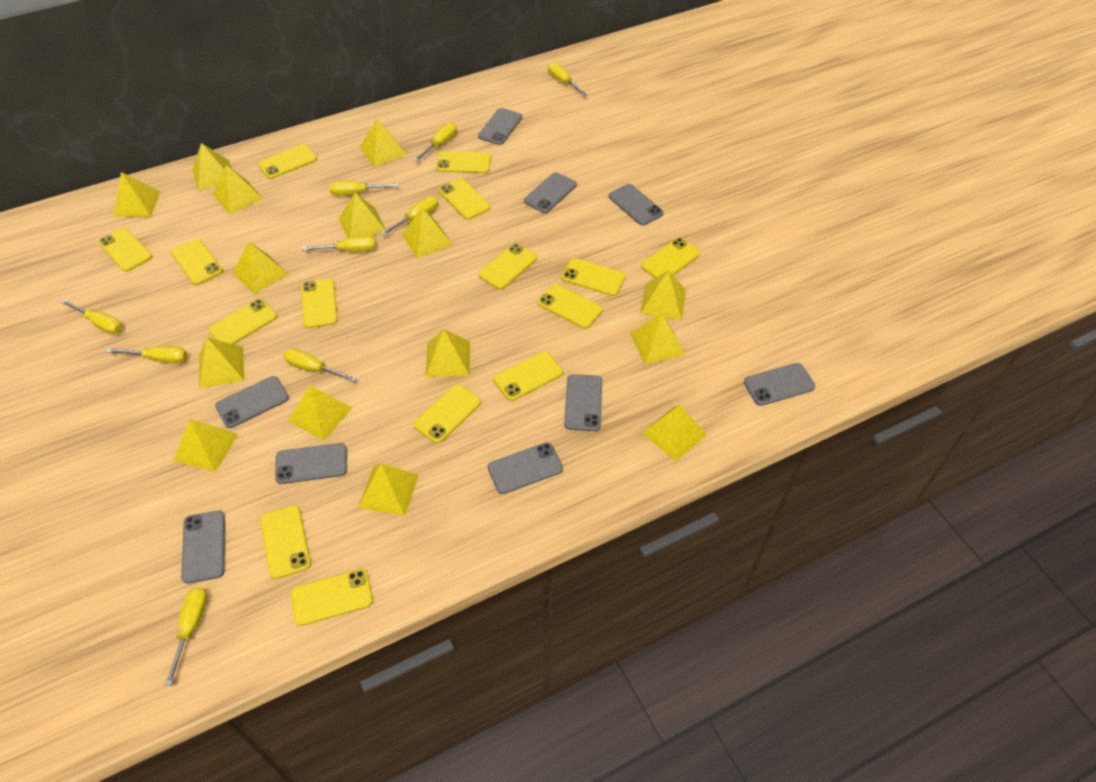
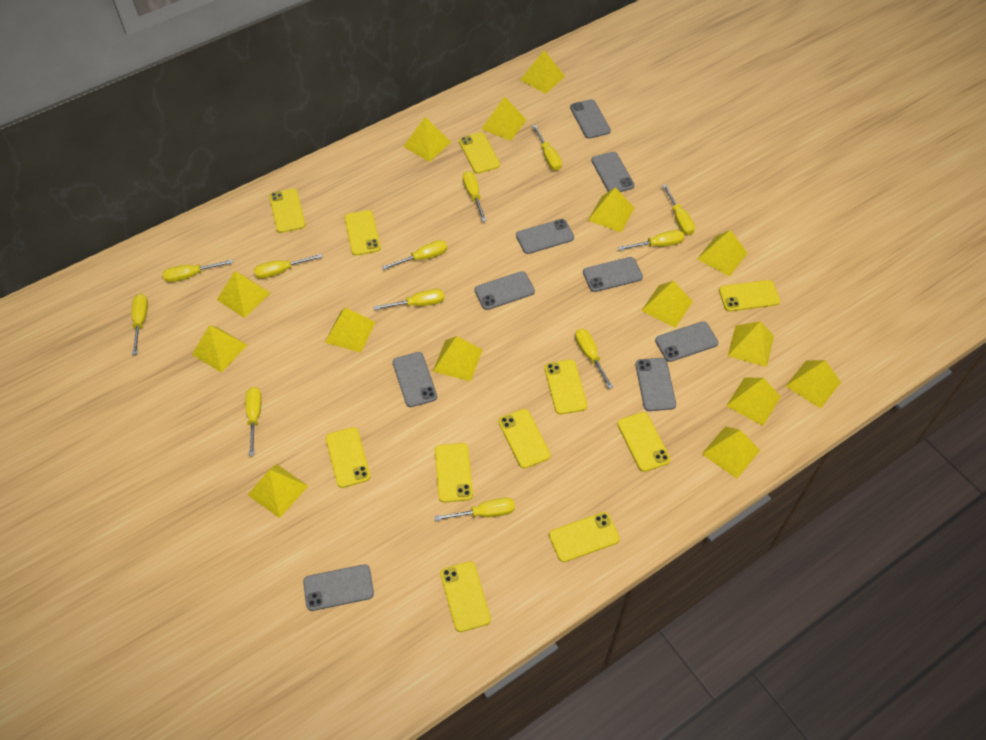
yellow phone: 15 -> 11
yellow screwdriver: 9 -> 12

